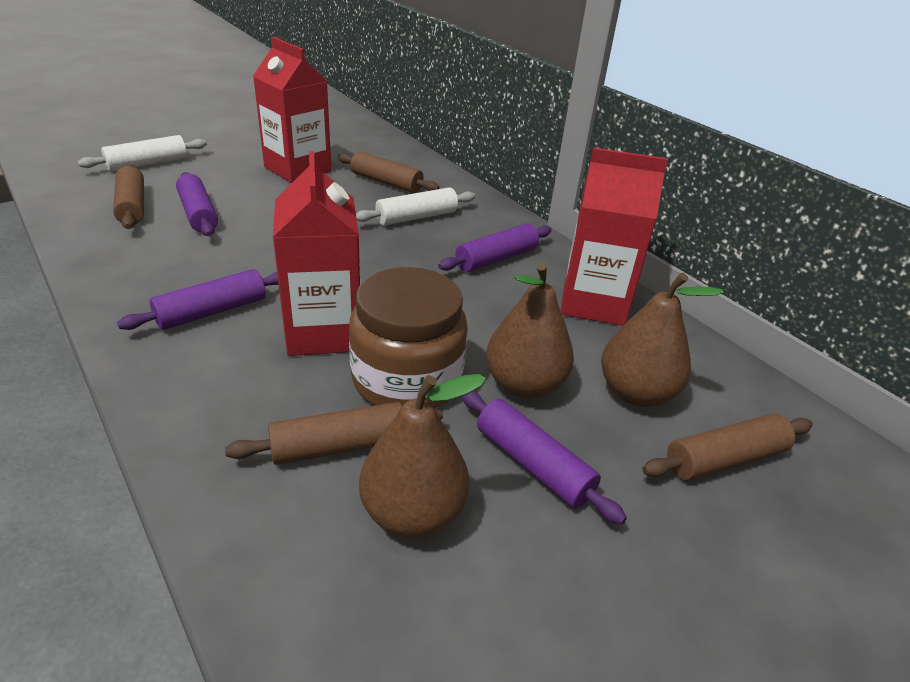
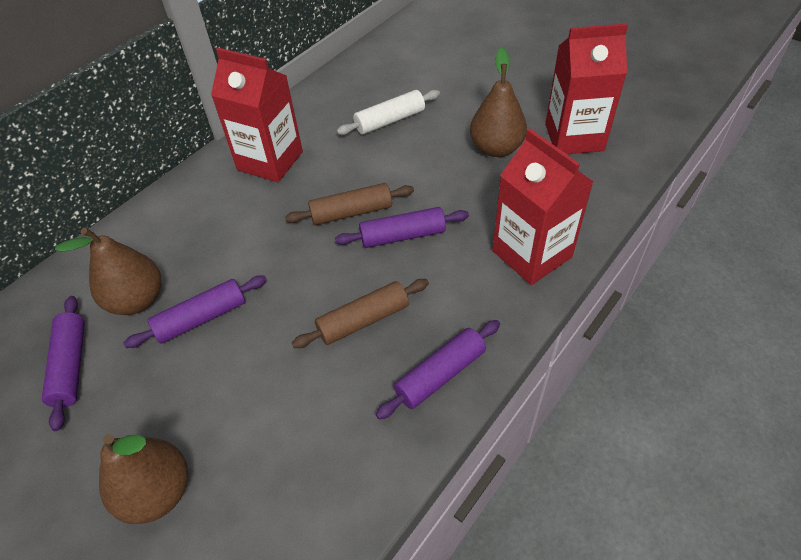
brown jar: 1 -> 0
brown rolling pin: 4 -> 2
white rolling pin: 2 -> 1

